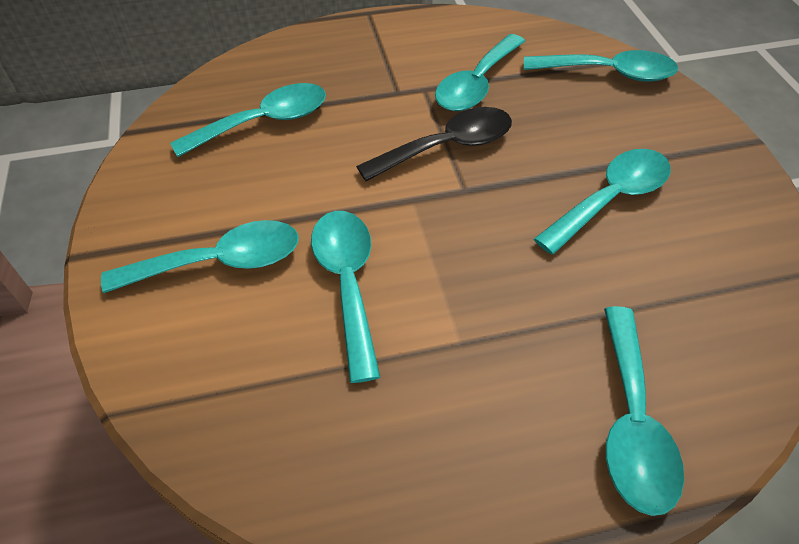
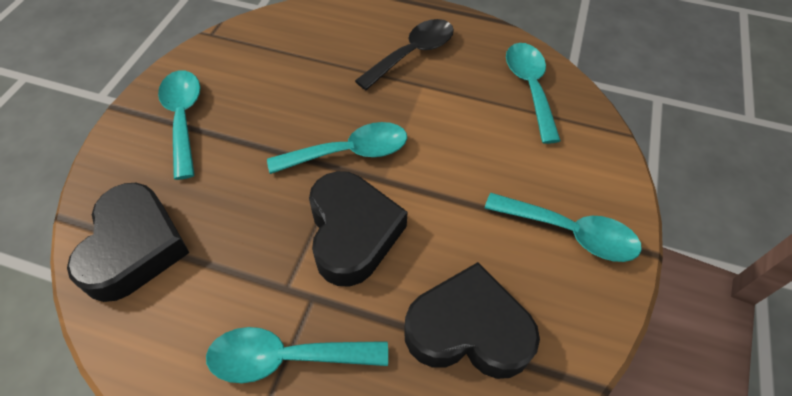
black heart: 0 -> 3
turquoise spoon: 7 -> 5

